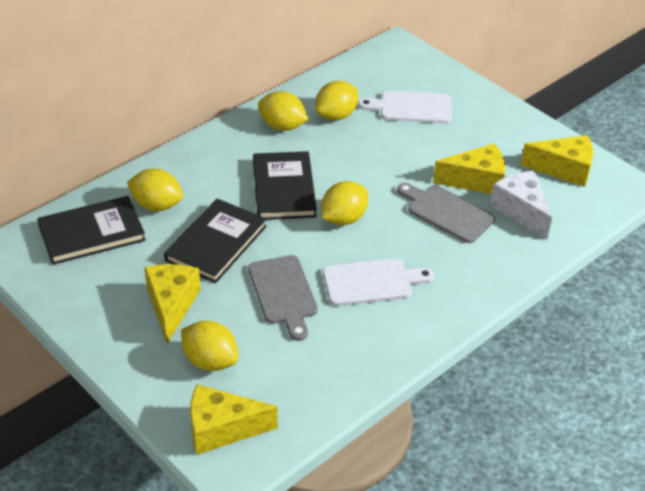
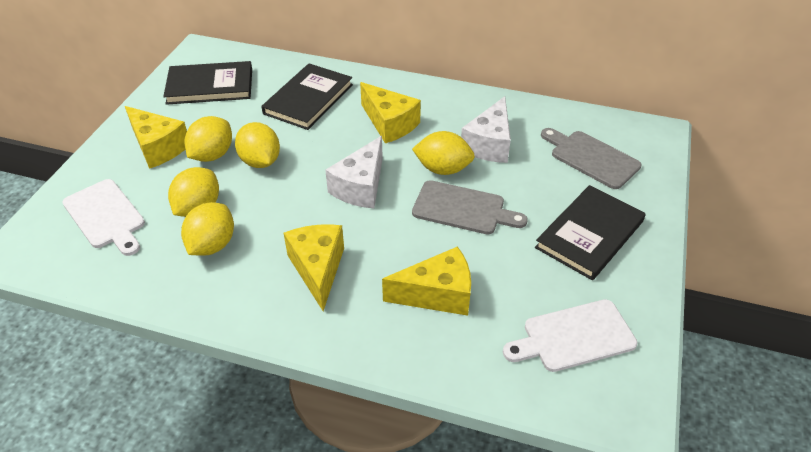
white cheese: 1 -> 2

